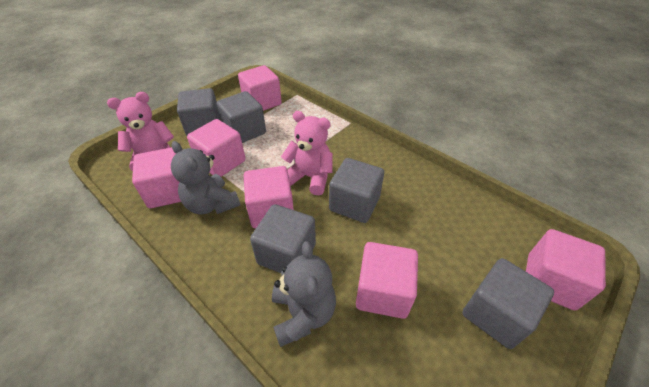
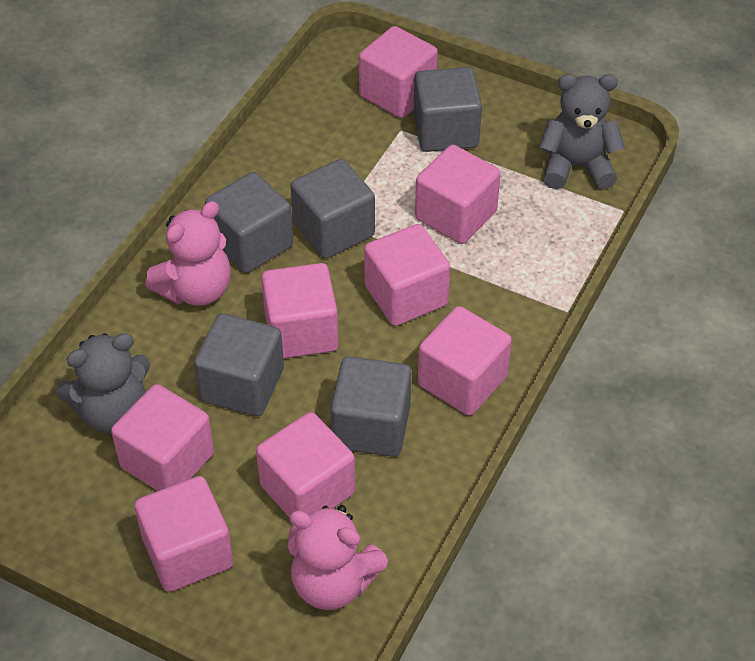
pink cube: 6 -> 8

